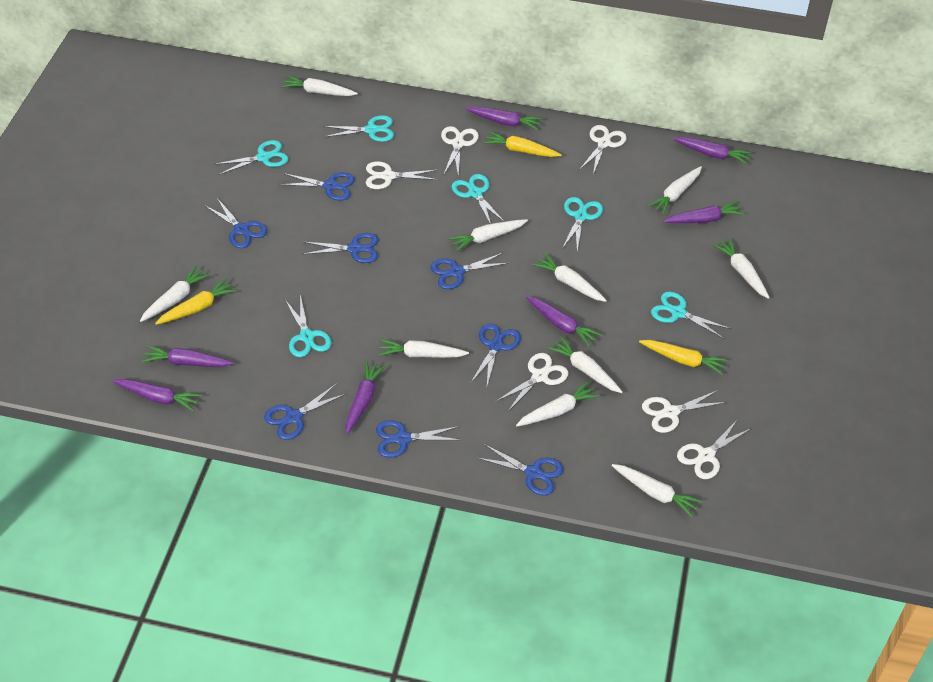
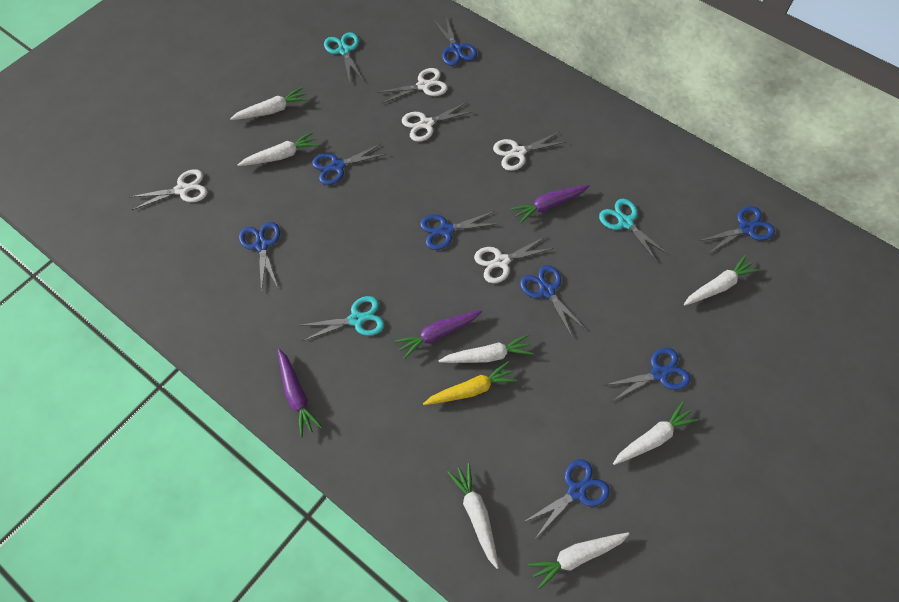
purple carrot: 7 -> 3
turquoise scissors: 6 -> 3
white carrot: 10 -> 7
white scissors: 6 -> 5
yellow carrot: 3 -> 1

